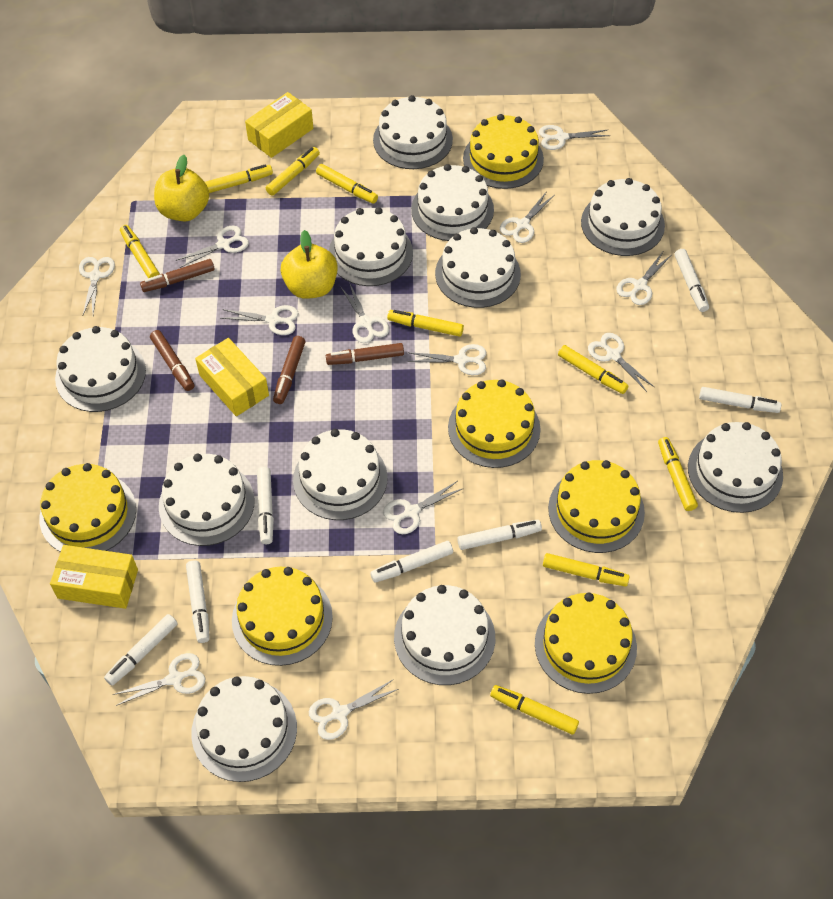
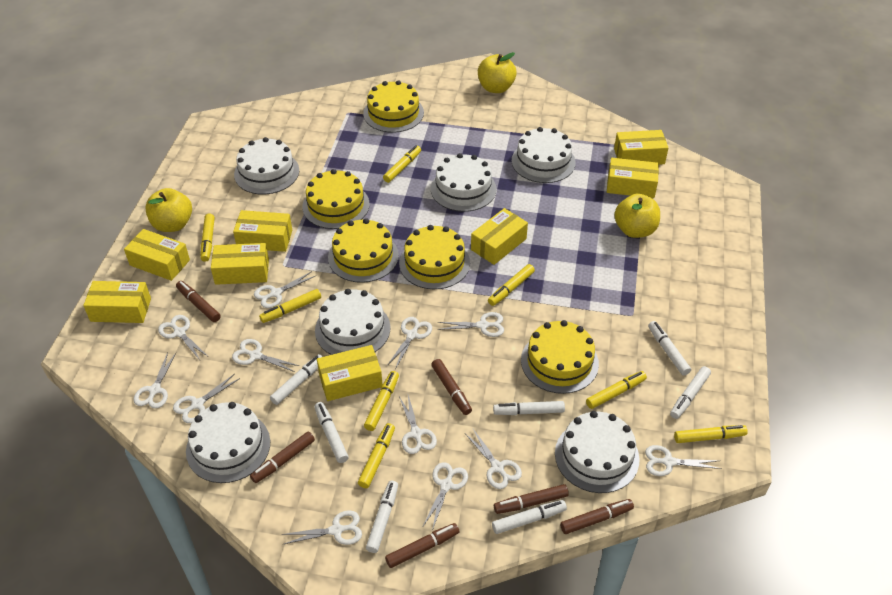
brown marker: 4 -> 6
white cake: 11 -> 6
yellow apple: 2 -> 3
yellow box: 3 -> 8
yellow cake: 6 -> 5
yellow marker: 9 -> 8

